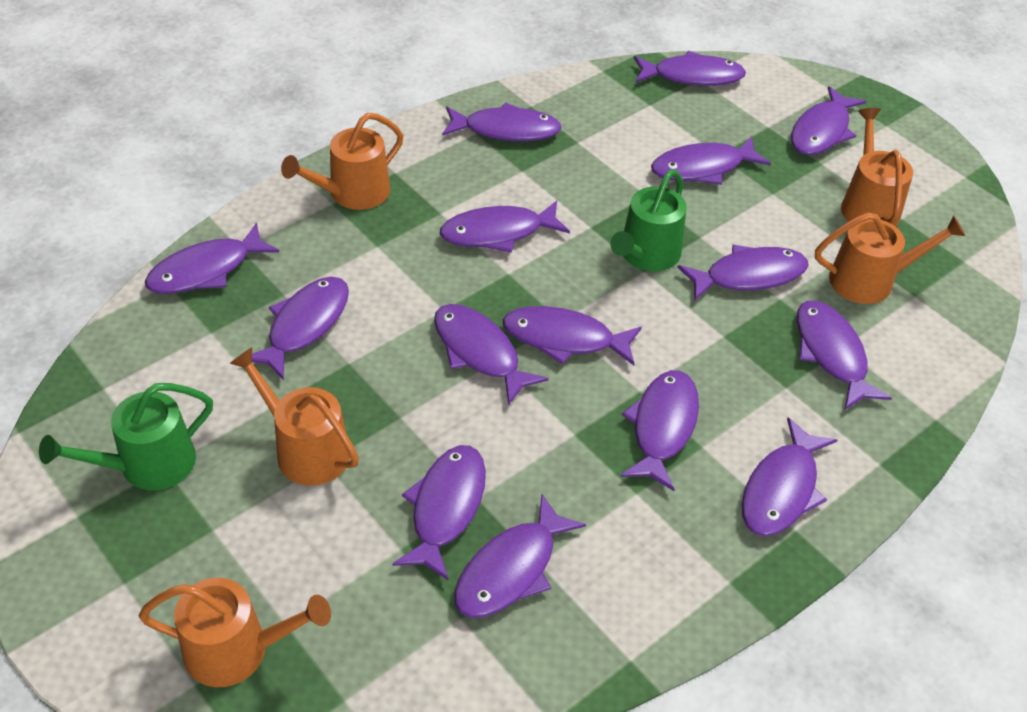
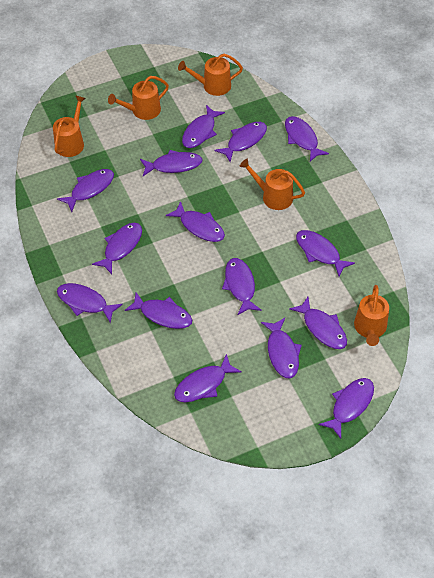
green watering can: 2 -> 0

